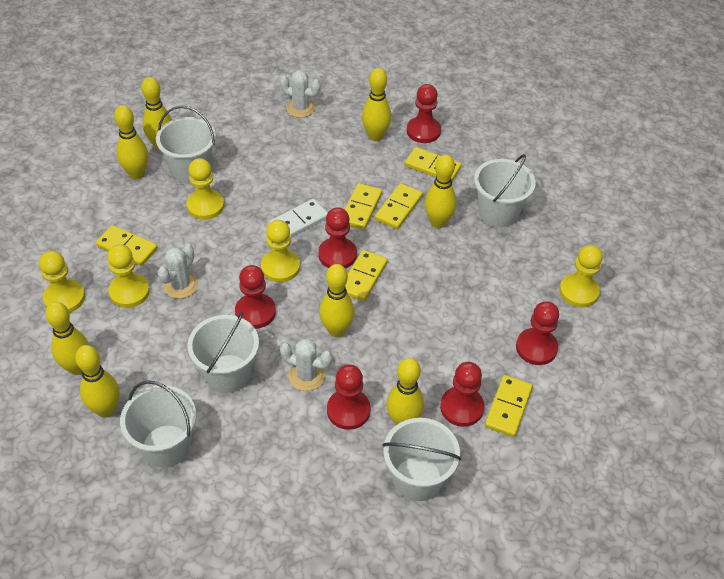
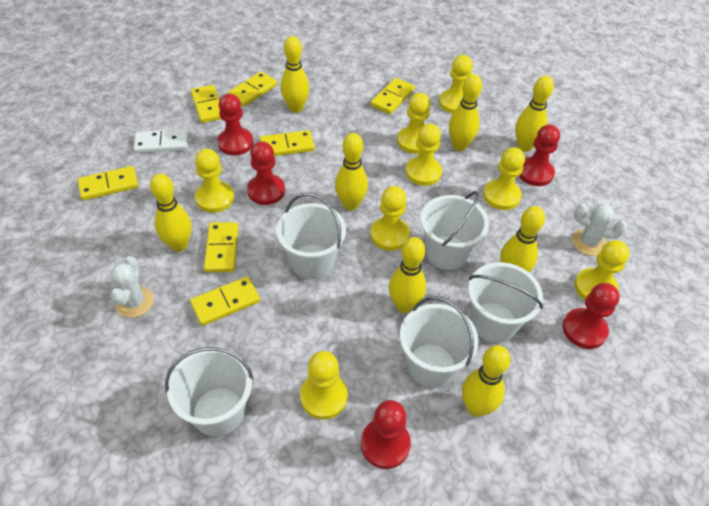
red pawn: 6 -> 5
white cactus: 3 -> 2
yellow domino: 6 -> 7
yellow pawn: 5 -> 8

